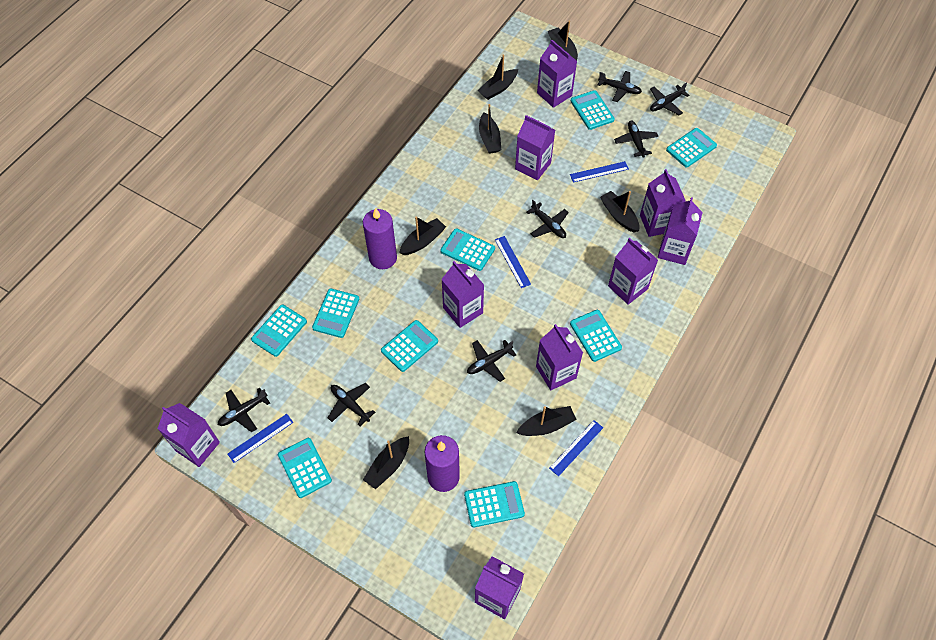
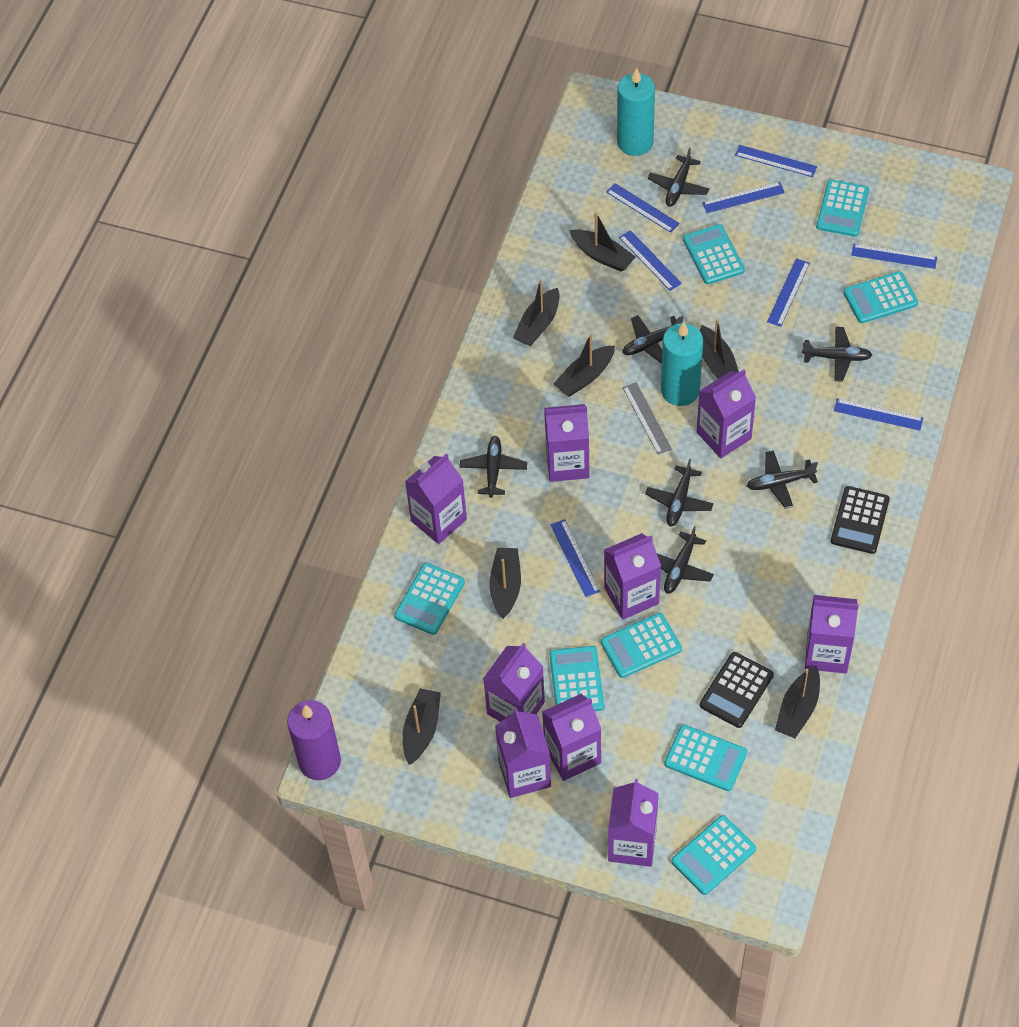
black calculator: 0 -> 2
blue ruler: 4 -> 8
grey ruler: 0 -> 1
purple candle: 2 -> 1
turquoise calculator: 9 -> 8
turquoise candle: 0 -> 2

